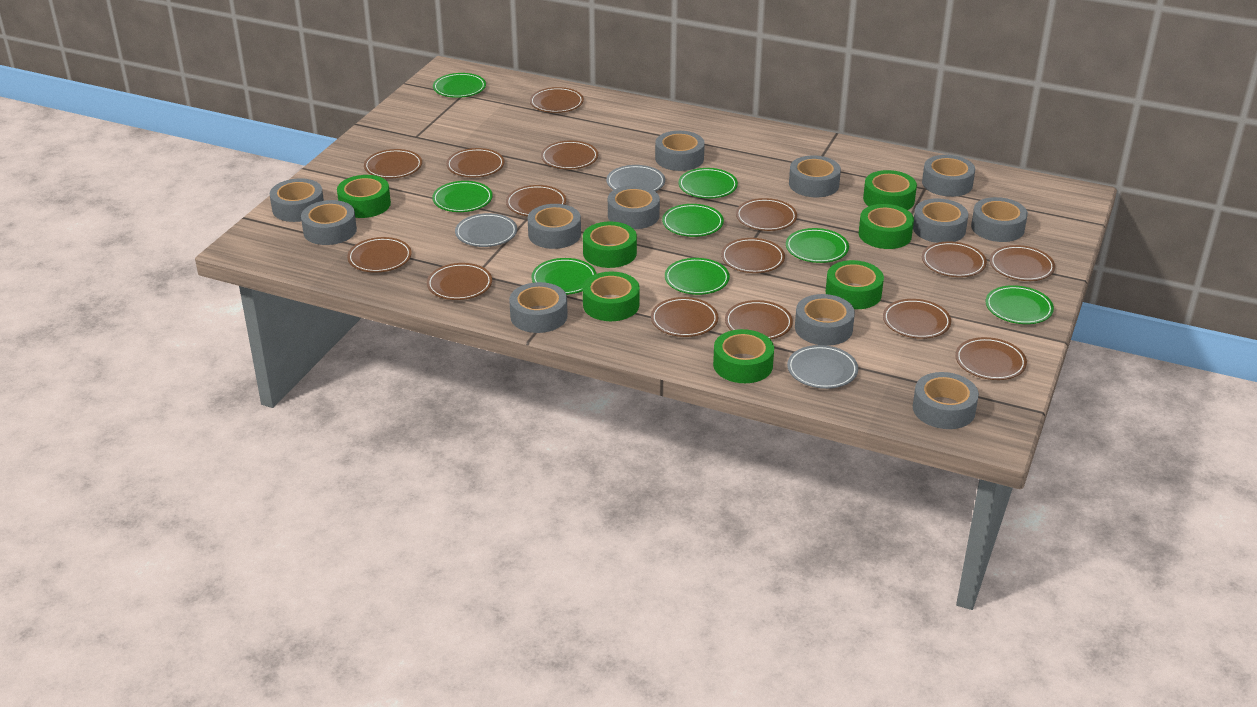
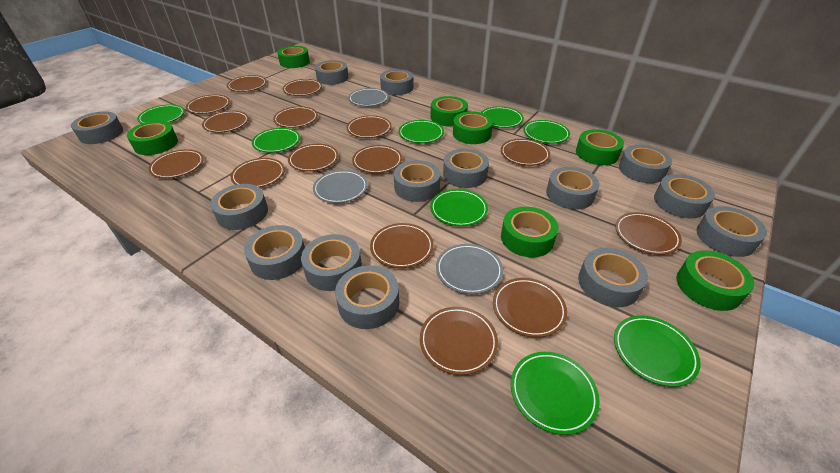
grey tape: 12 -> 14

